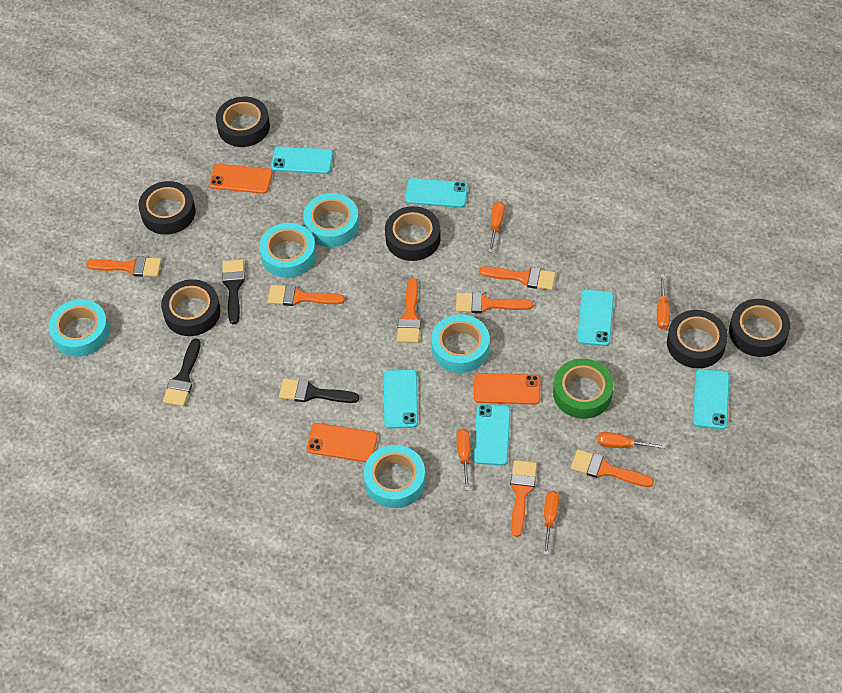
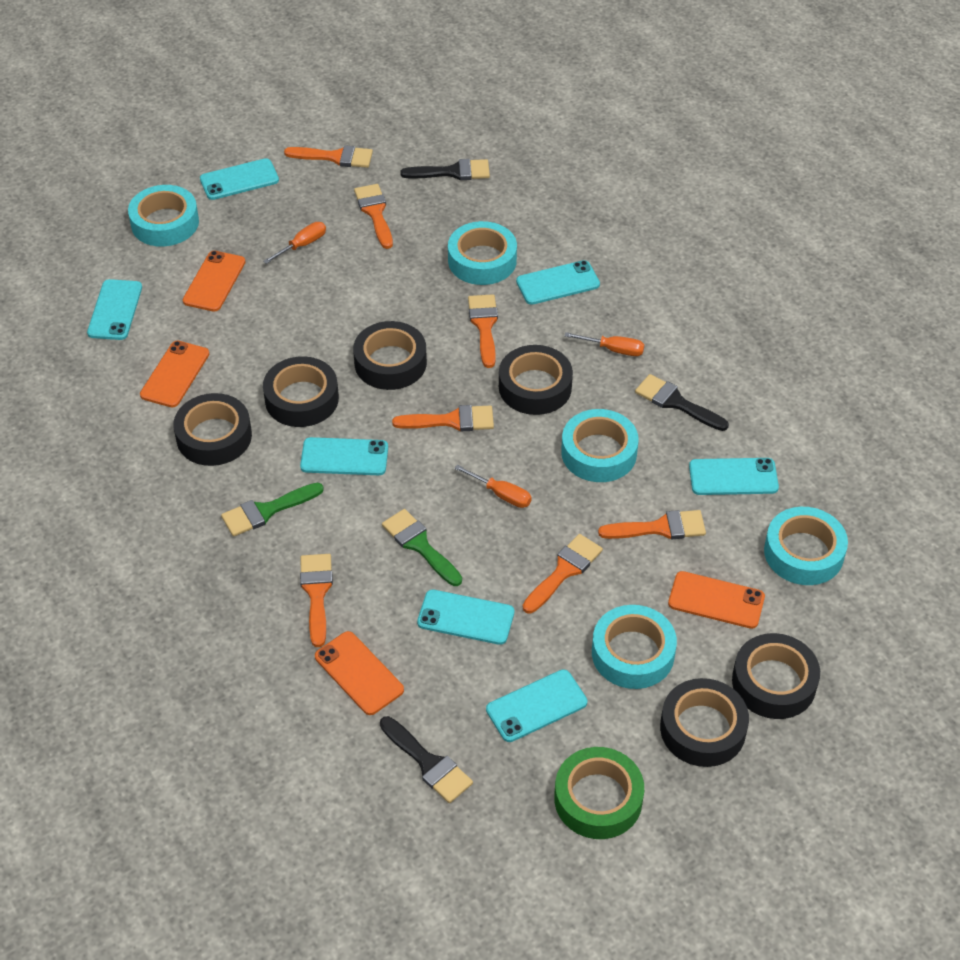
green brush: 0 -> 2
orange phone: 3 -> 4
orange screwdriver: 5 -> 3
turquoise phone: 6 -> 7

